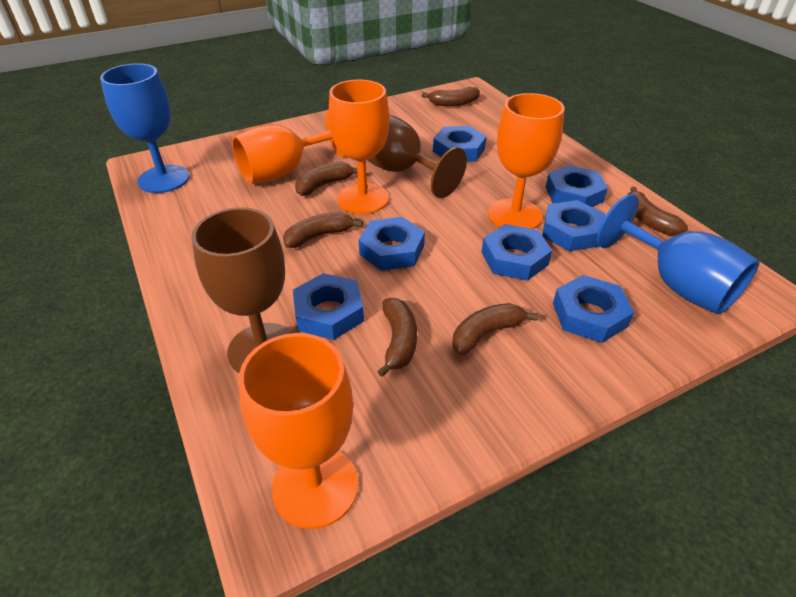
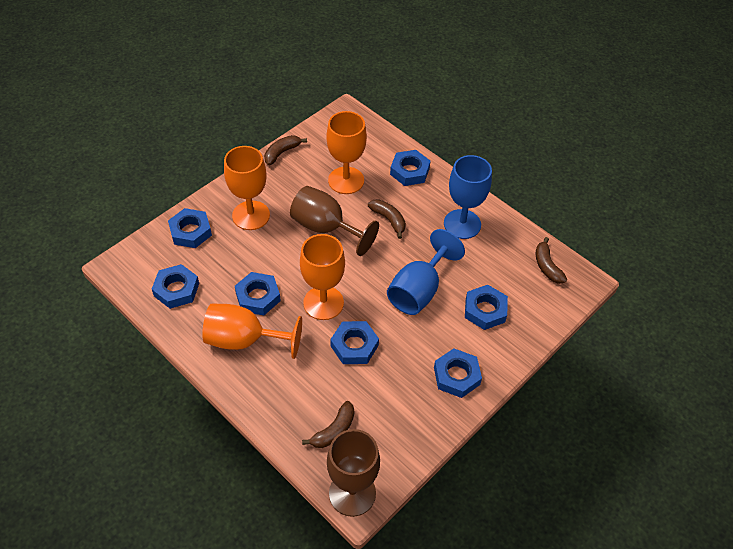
brown banana: 6 -> 4

